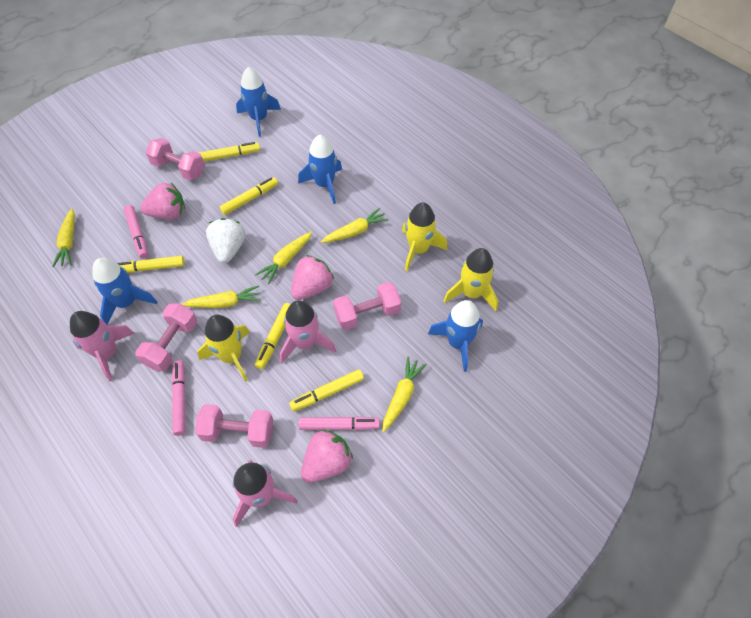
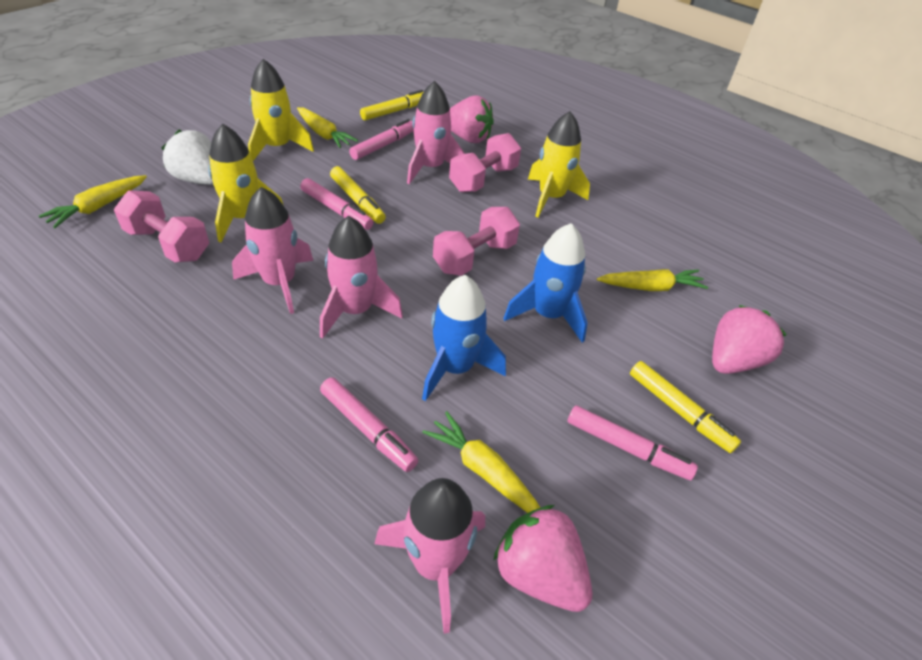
blue rocket: 4 -> 2
pink dumbbell: 4 -> 3
pink marker: 3 -> 4
pink rocket: 3 -> 4
yellow carrot: 5 -> 4
yellow marker: 5 -> 3

